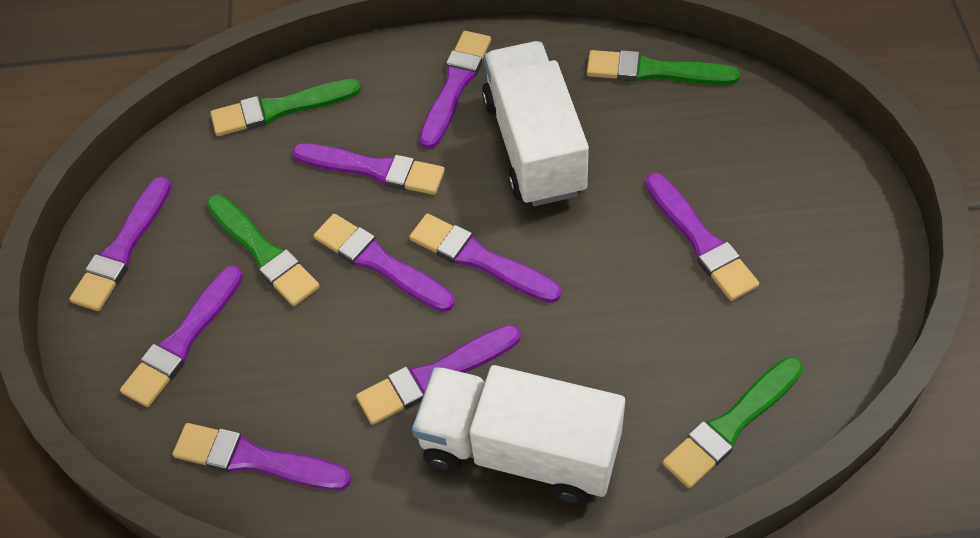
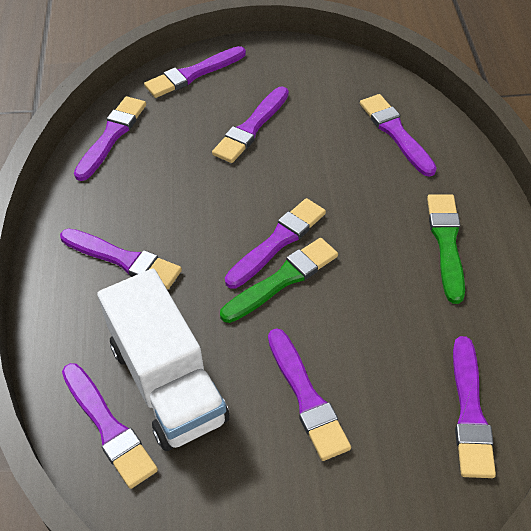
green brush: 4 -> 2
white truck: 2 -> 1

